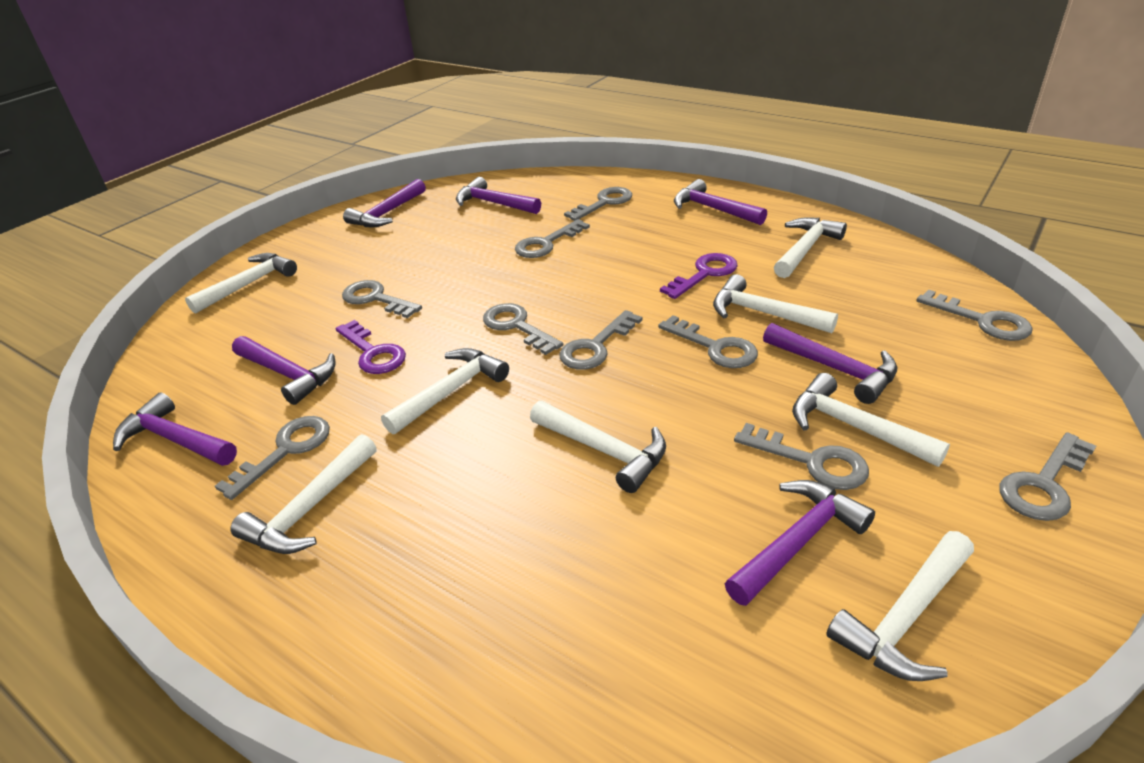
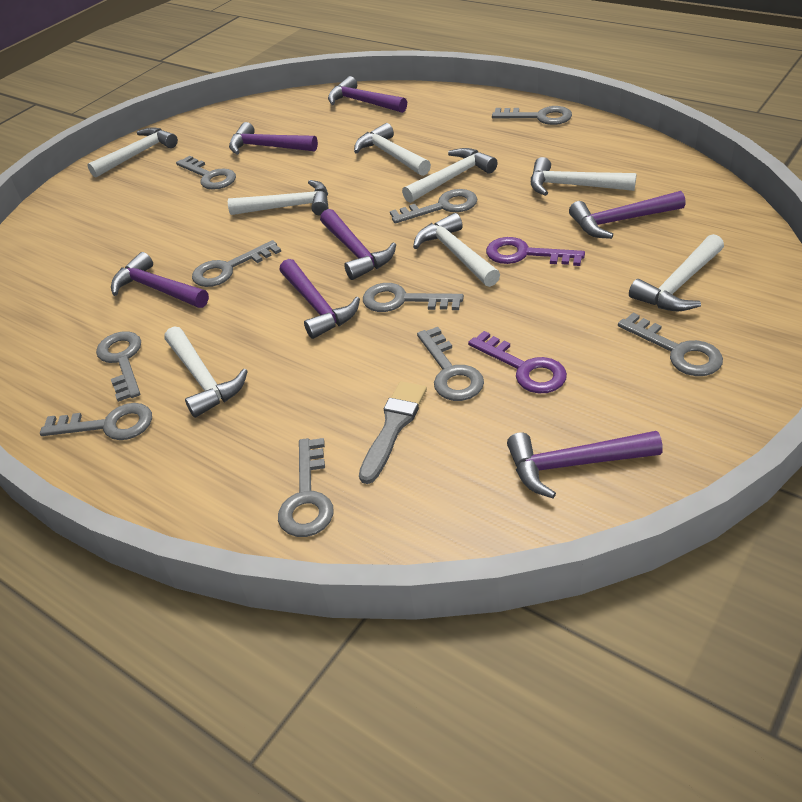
grey brush: 0 -> 1

